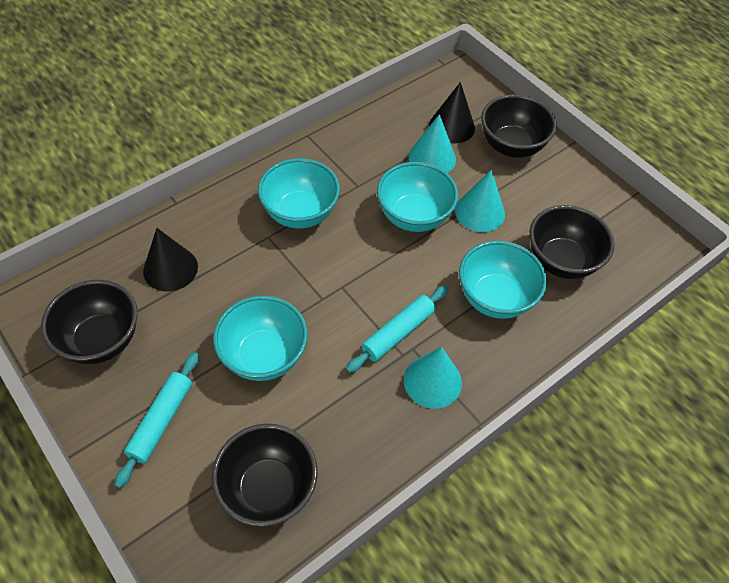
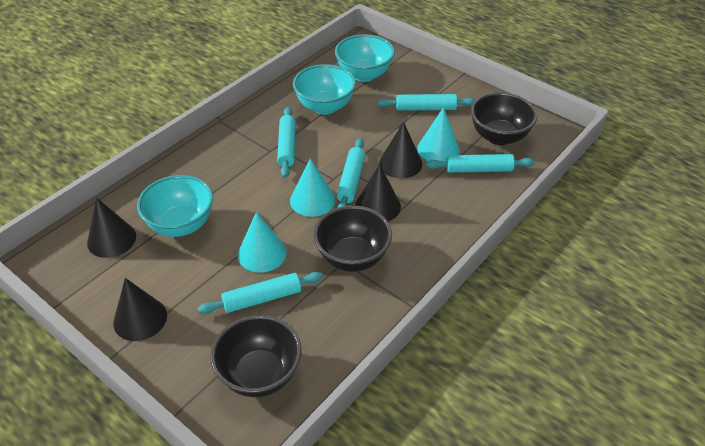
black bowl: 4 -> 3
black cone: 2 -> 4
turquoise bowl: 4 -> 3
turquoise rolling pin: 2 -> 5

